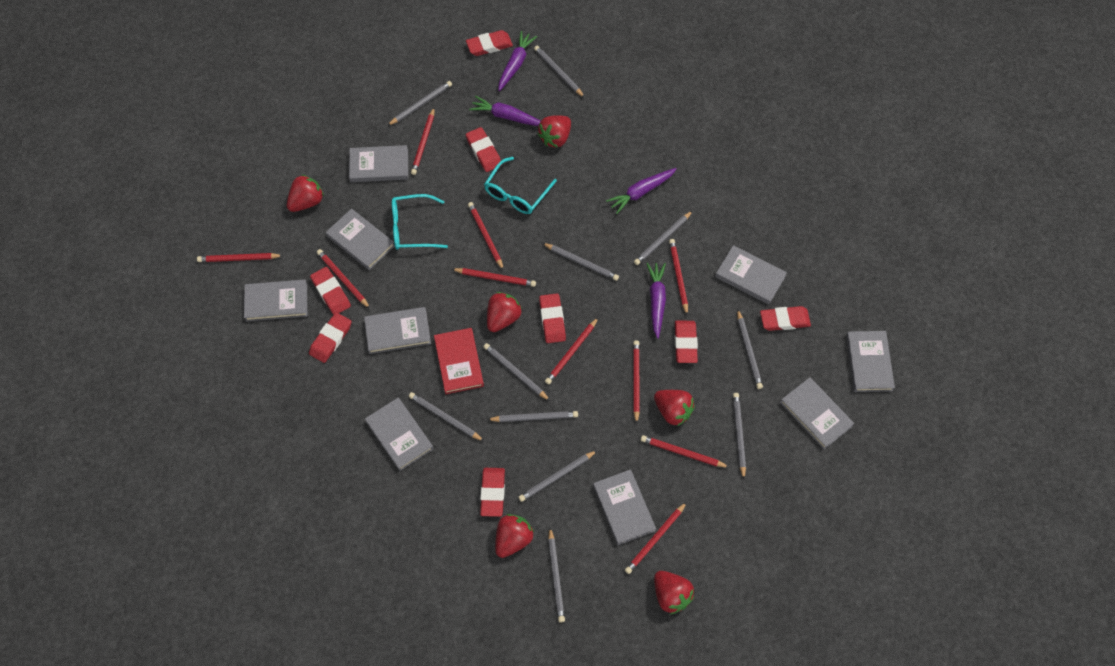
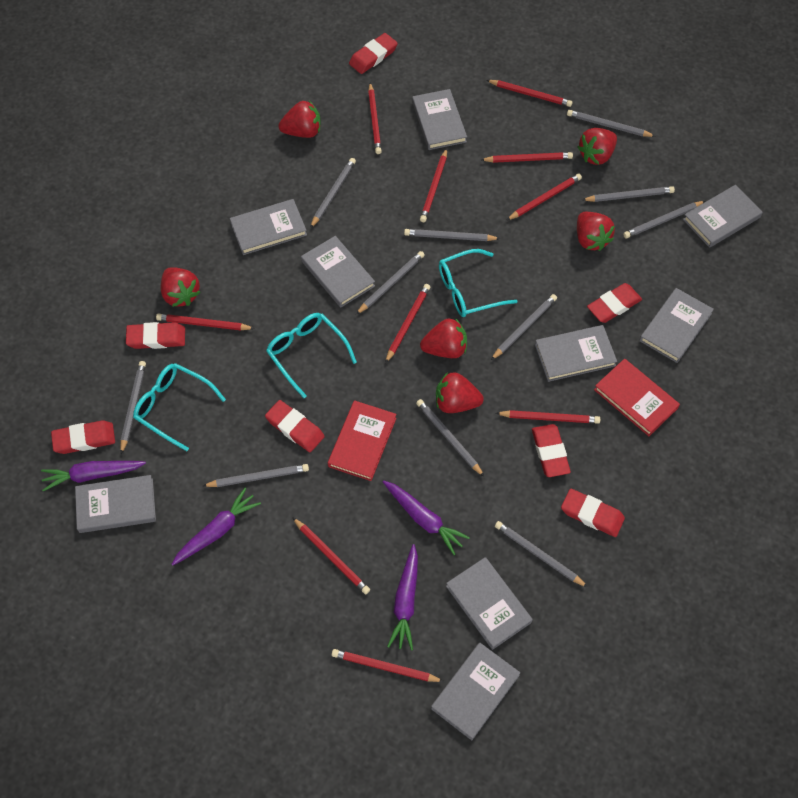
red book: 1 -> 2
red eraser: 8 -> 7
turquoise glasses: 2 -> 3

